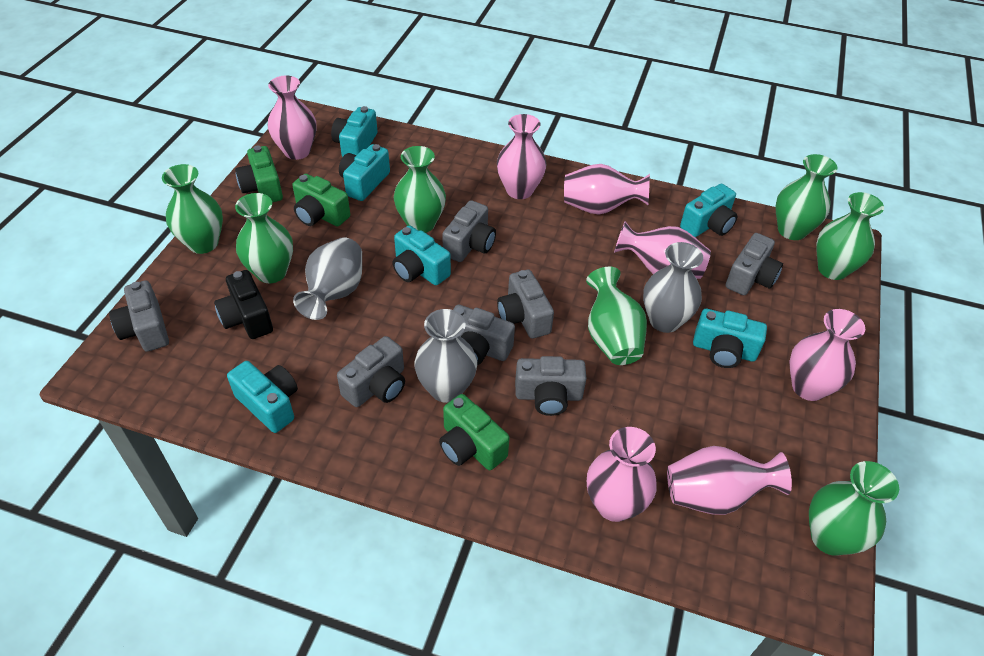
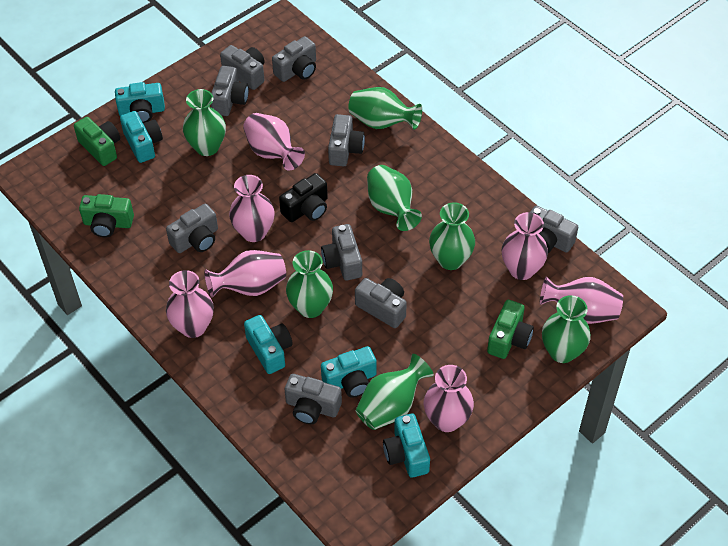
grey camera: 7 -> 9
grey vase: 3 -> 0
turquoise camera: 6 -> 5

